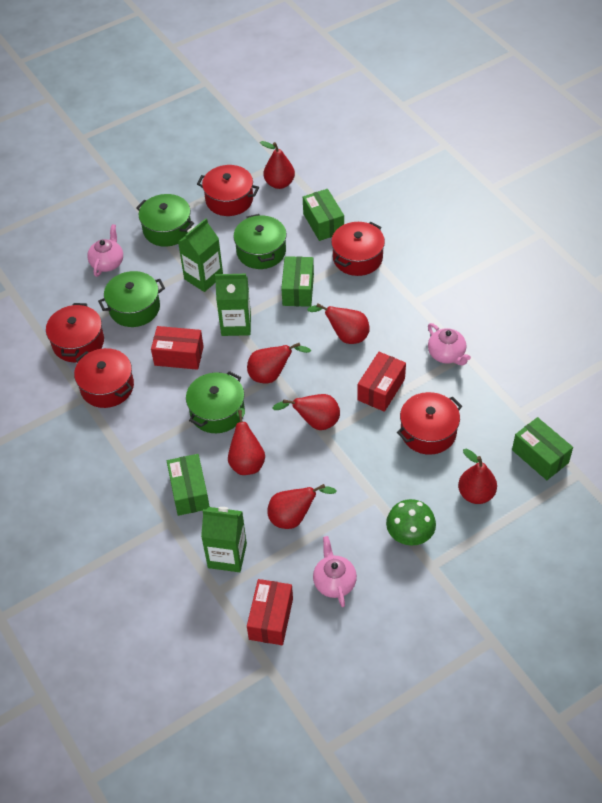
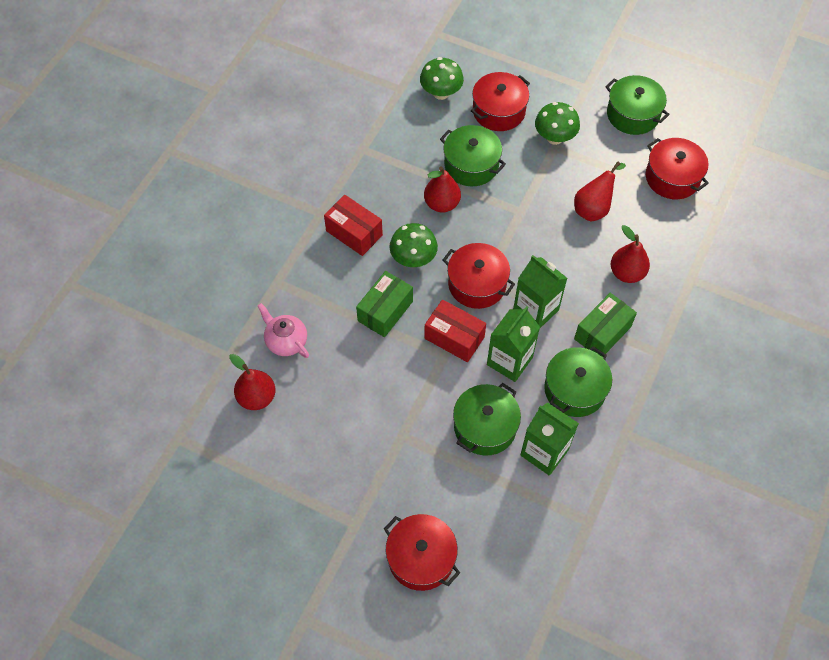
green box: 4 -> 2
green mushroom: 1 -> 3
pink teapot: 3 -> 1
red box: 3 -> 2
red pear: 7 -> 4
red pot: 5 -> 4

